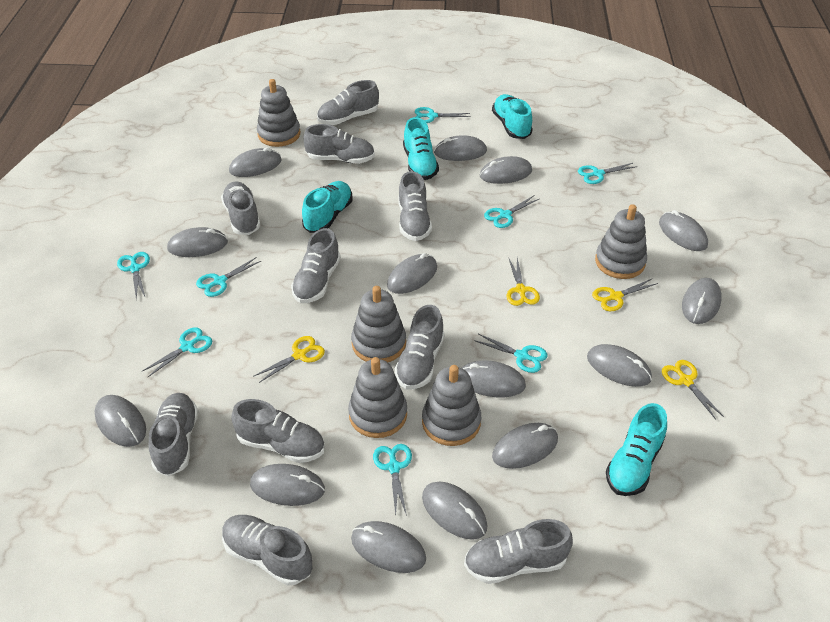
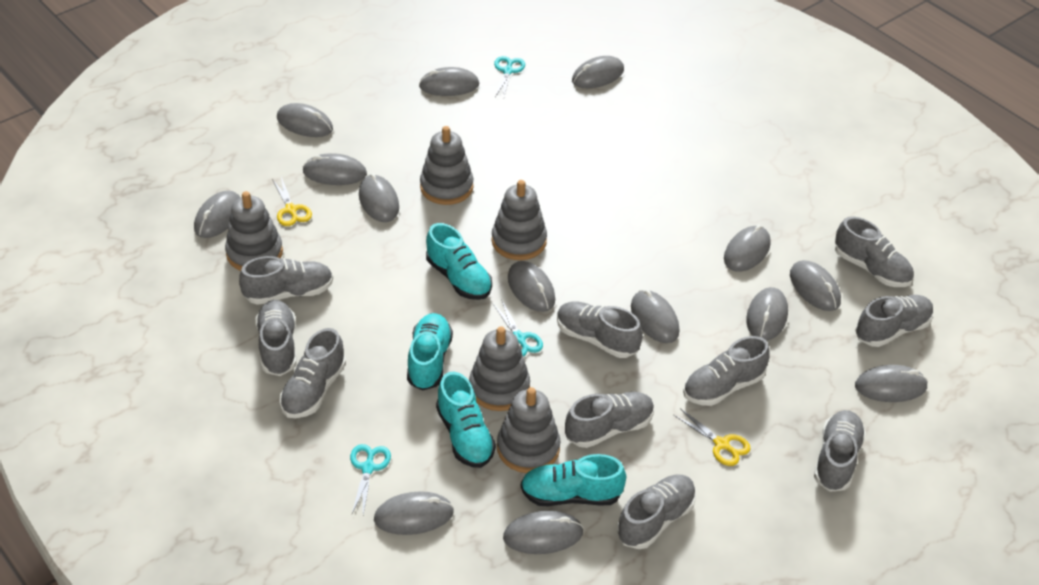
turquoise scissors: 8 -> 3
yellow scissors: 4 -> 2

